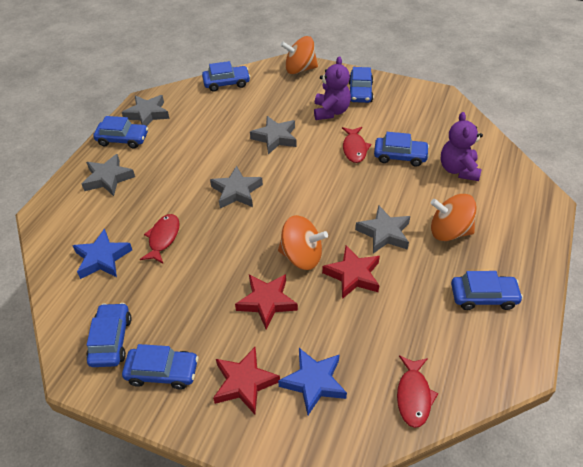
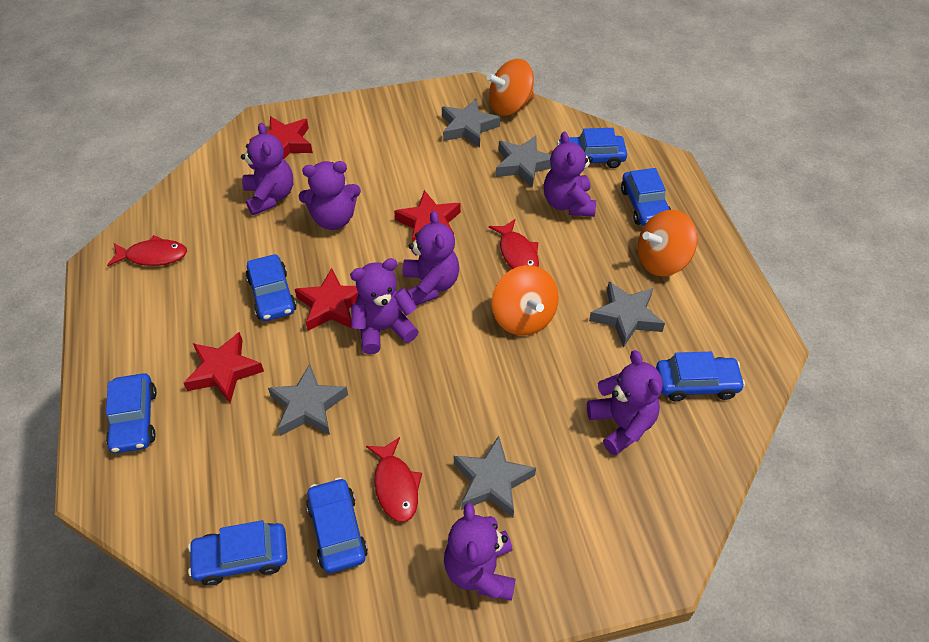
blue star: 2 -> 0
purple teddy bear: 2 -> 7
red star: 3 -> 4

